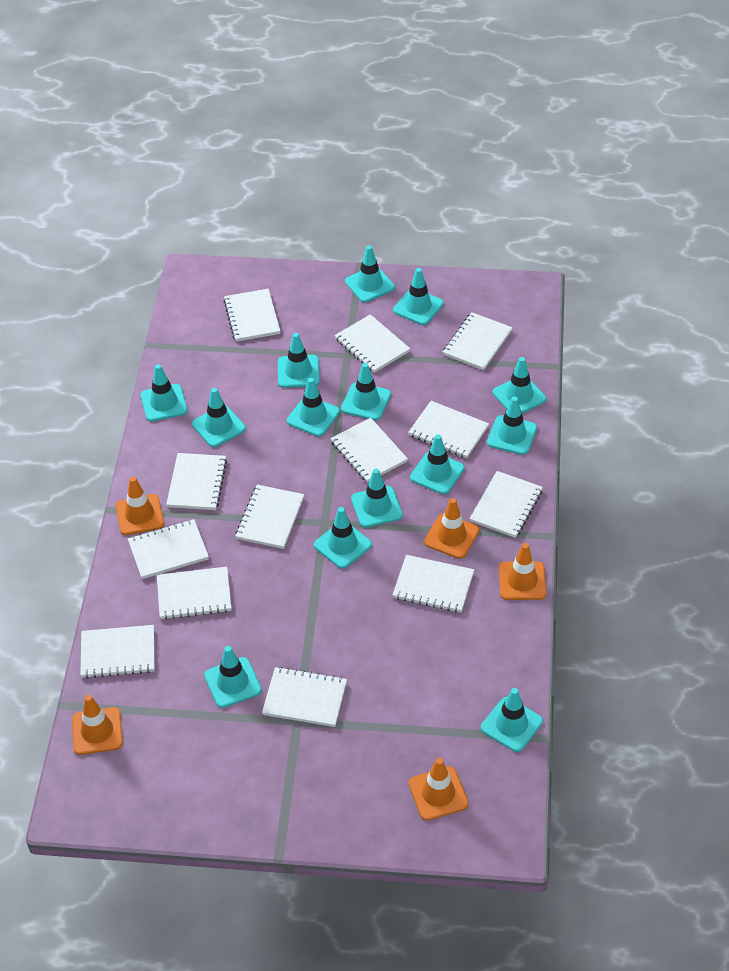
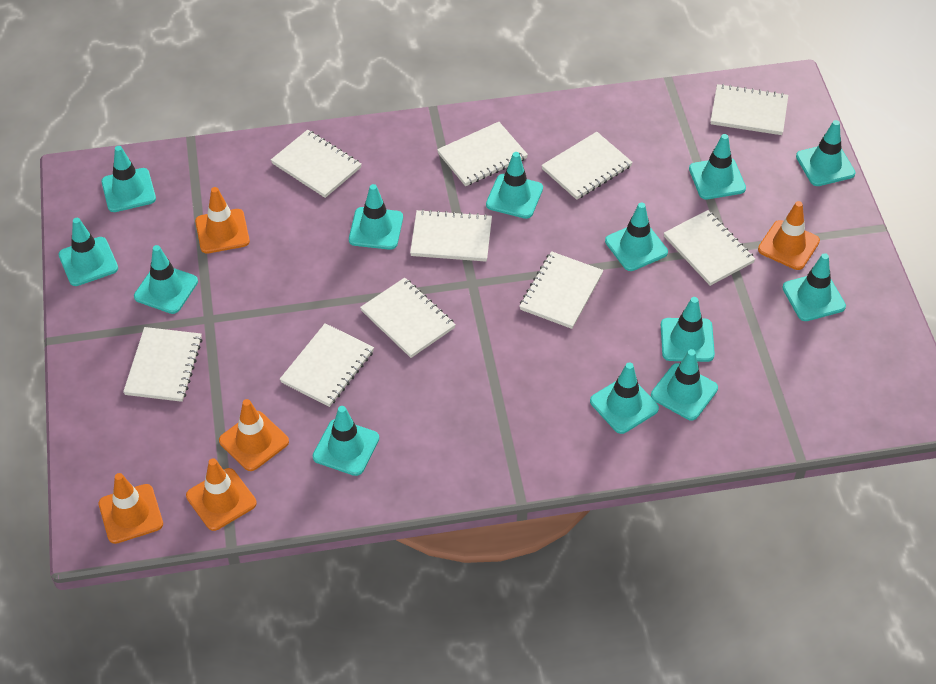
turquoise traffic cone: 14 -> 13
white notebook: 13 -> 10

